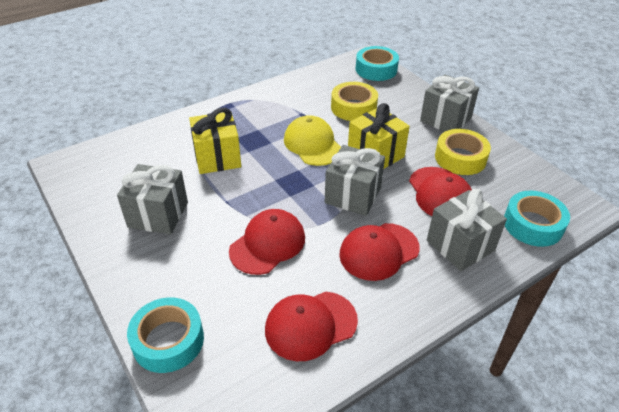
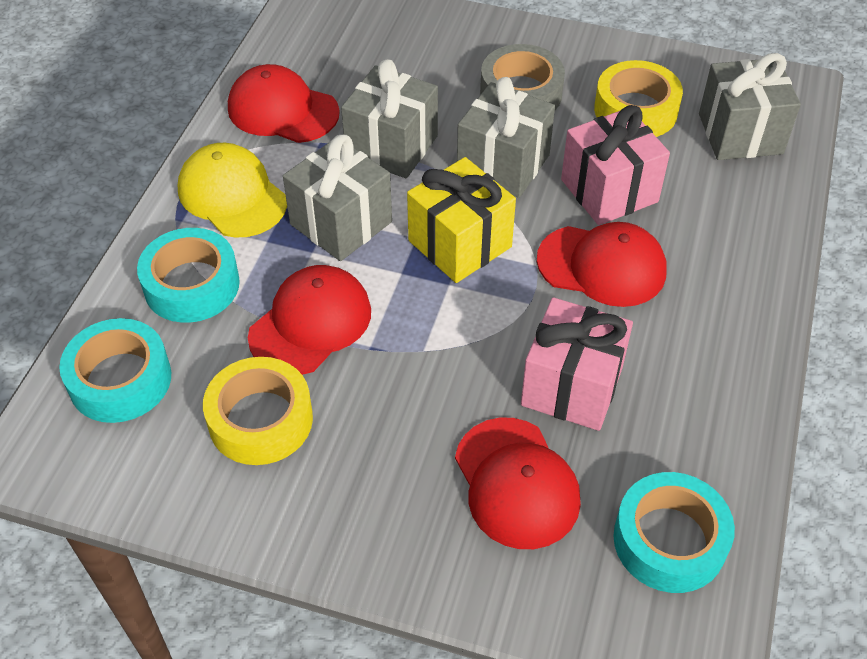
grey tape: 0 -> 1
pink gift: 0 -> 2
yellow gift: 2 -> 1

